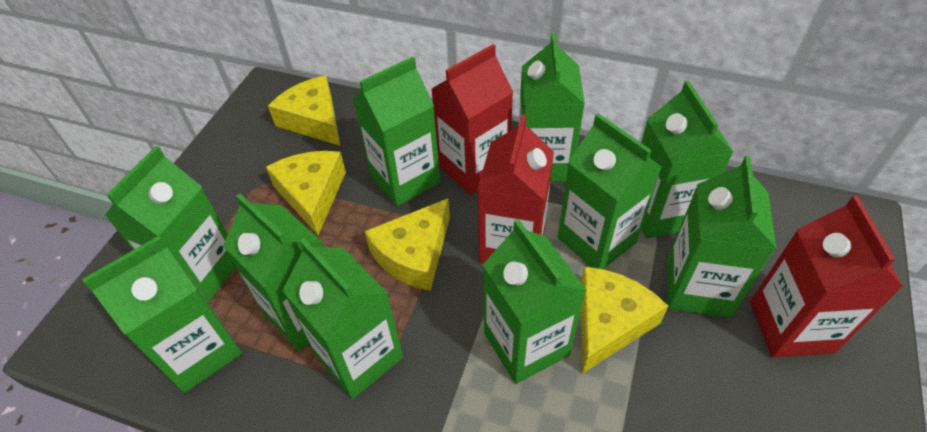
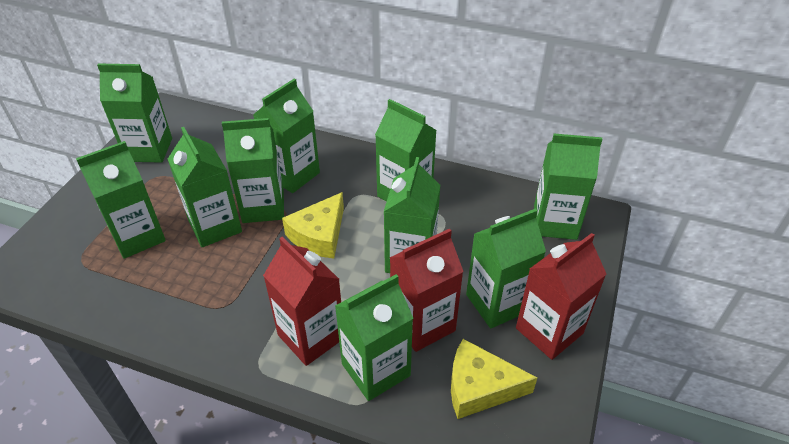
yellow cheese: 4 -> 2

